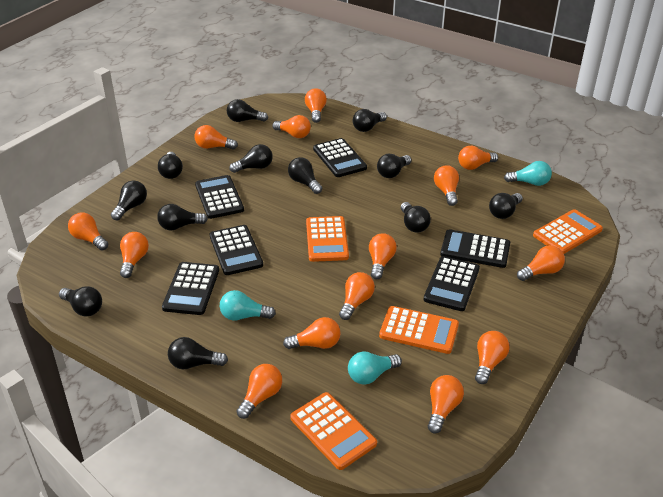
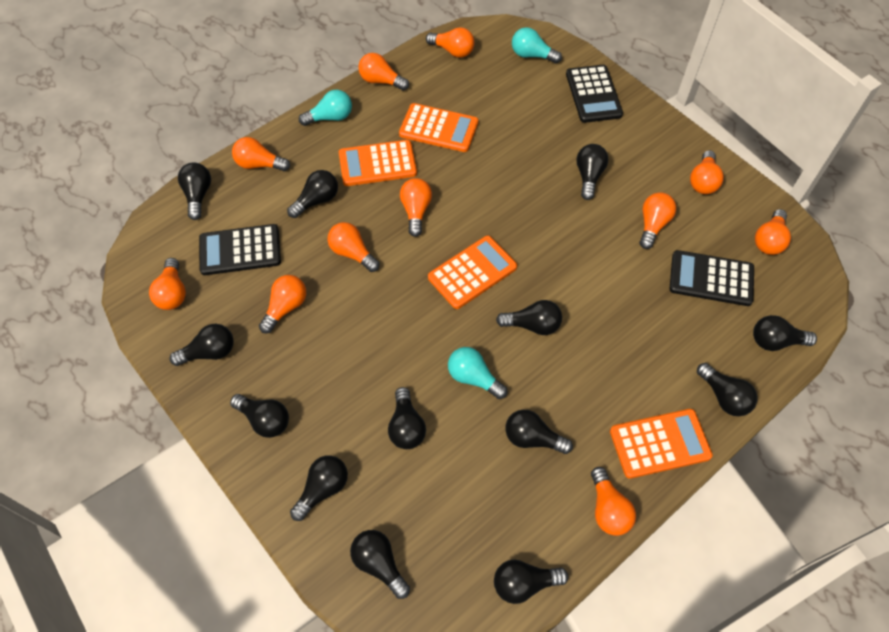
black calculator: 6 -> 3
black light bulb: 12 -> 13
orange light bulb: 14 -> 11

